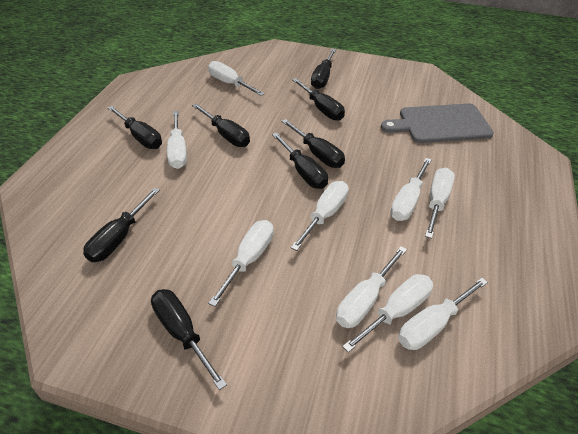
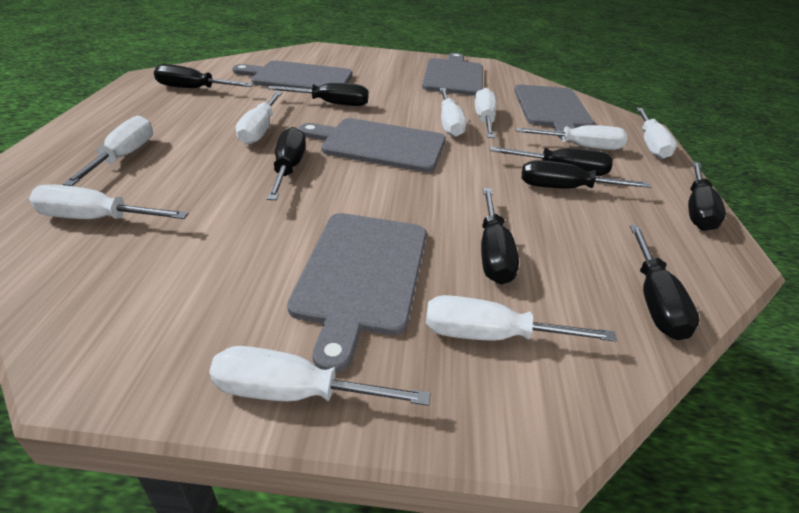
grey cutting board: 1 -> 5

